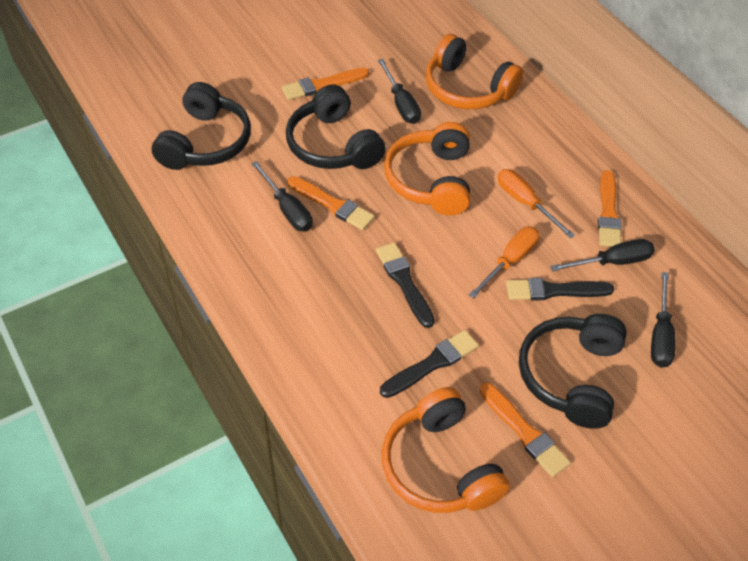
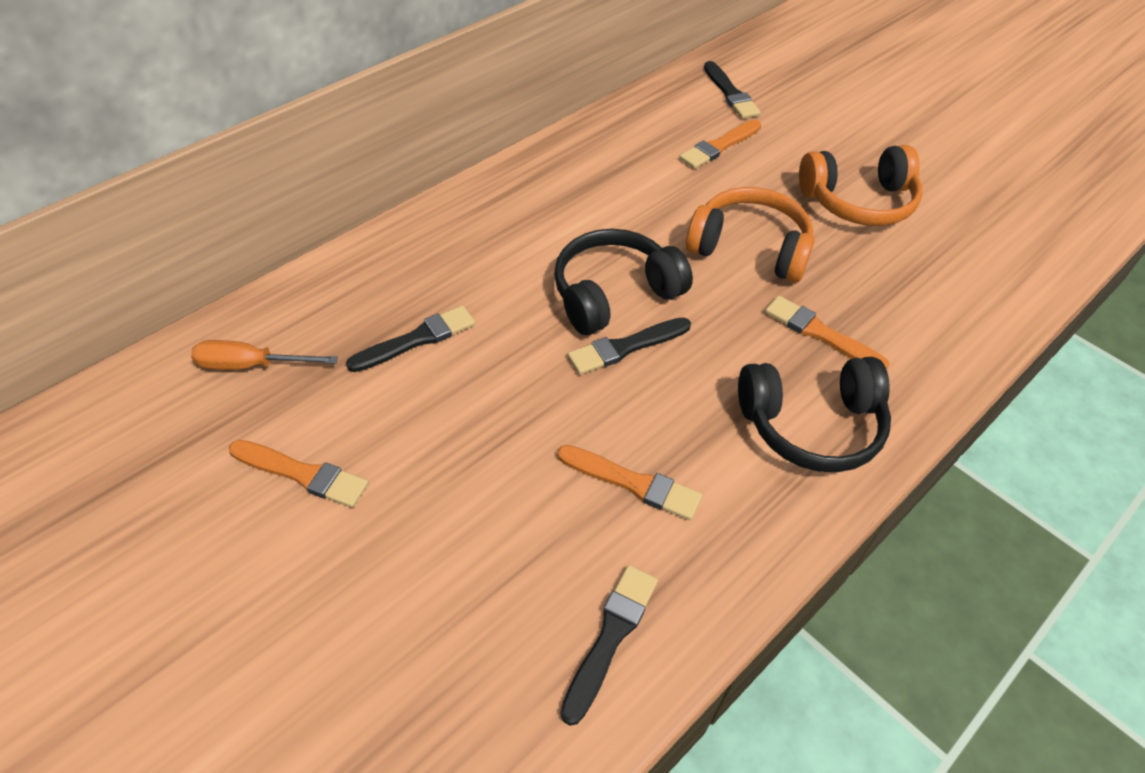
black brush: 3 -> 4
black headphones: 3 -> 2
black screwdriver: 4 -> 0
orange headphones: 3 -> 2
orange screwdriver: 2 -> 1

